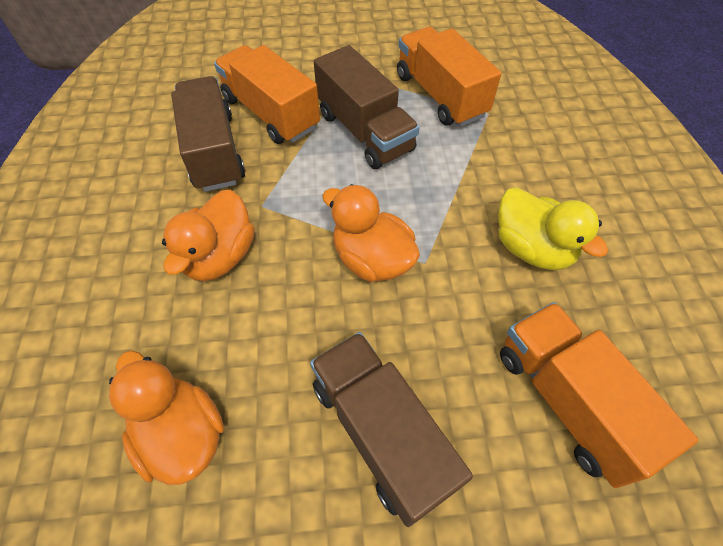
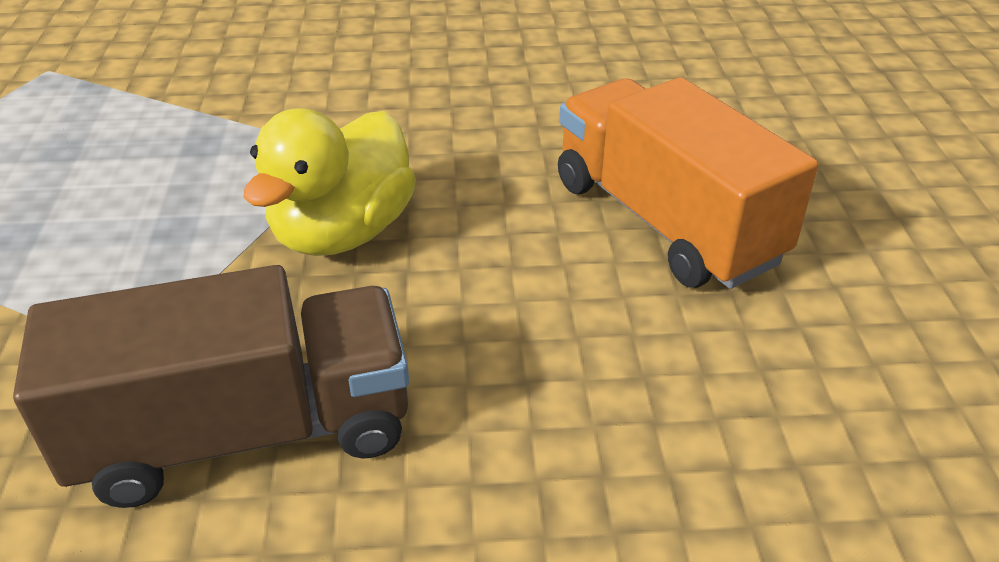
brown truck: 3 -> 1
orange duck: 3 -> 0
orange truck: 3 -> 1

